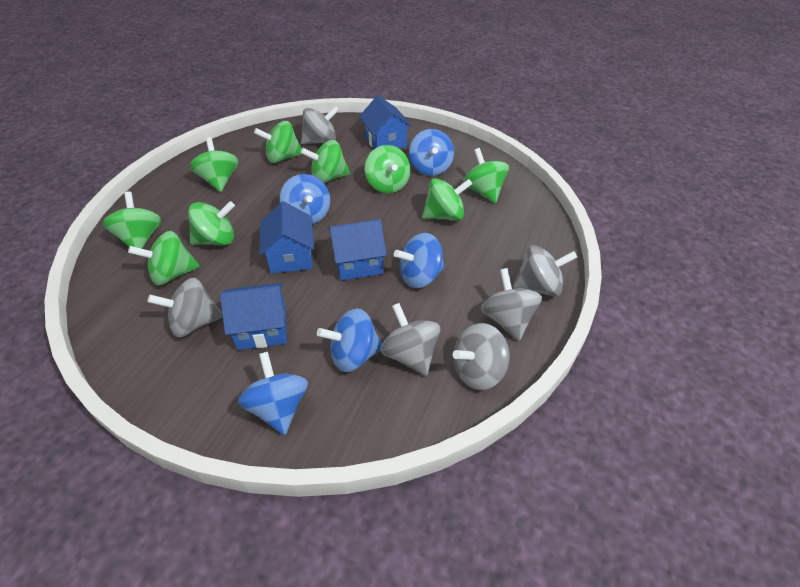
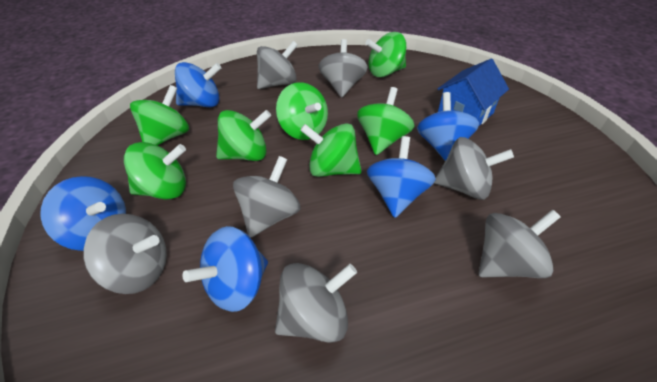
blue house: 4 -> 1
green spinning top: 9 -> 7
grey spinning top: 6 -> 7

